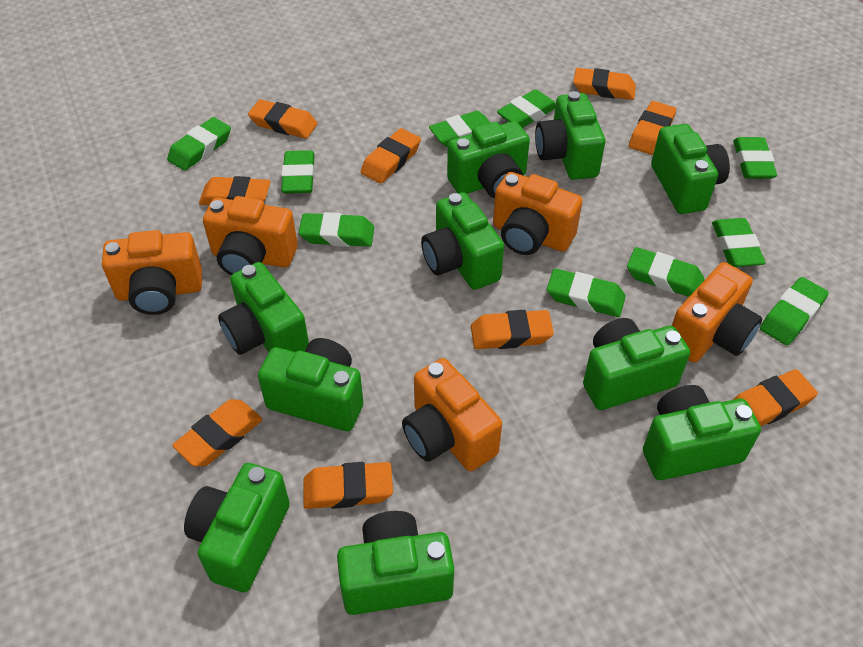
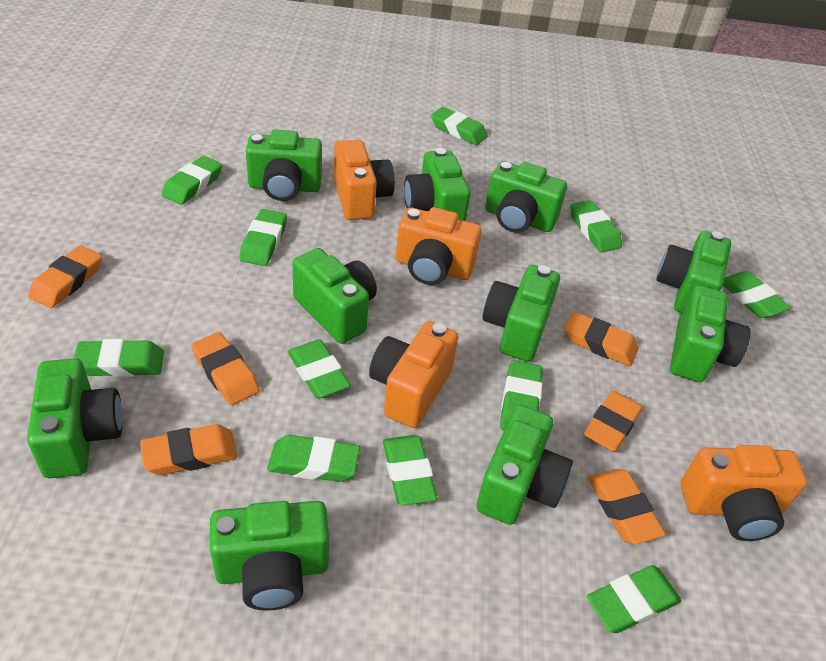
green eraser: 10 -> 11
orange camera: 5 -> 4
orange eraser: 9 -> 6

